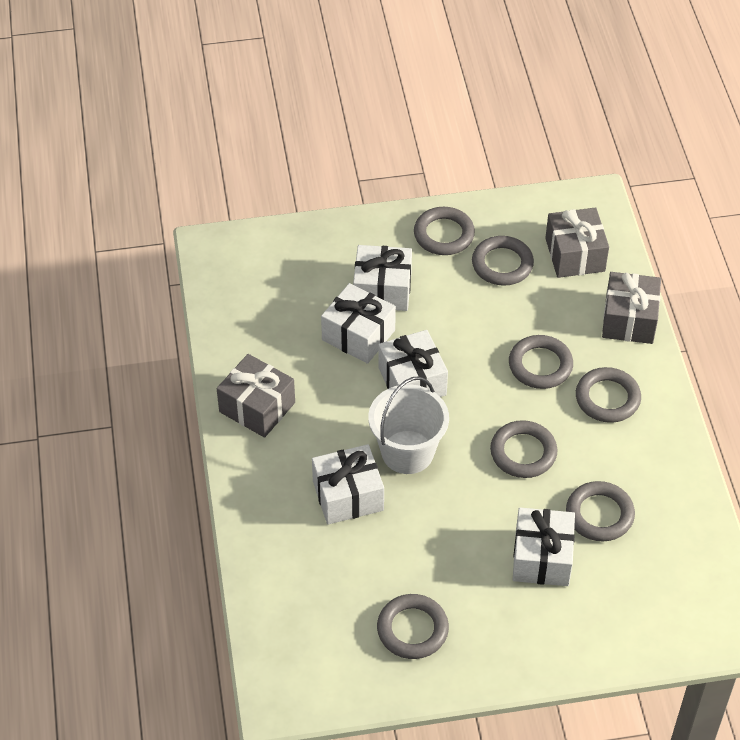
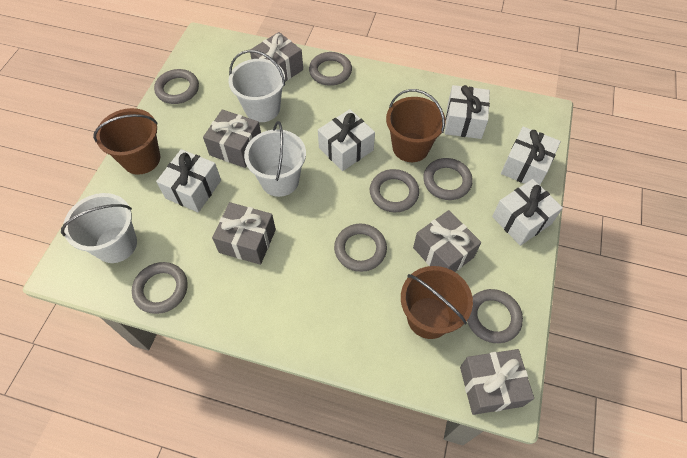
brown bucket: 0 -> 3
grey gift: 3 -> 5
white bucket: 1 -> 3

